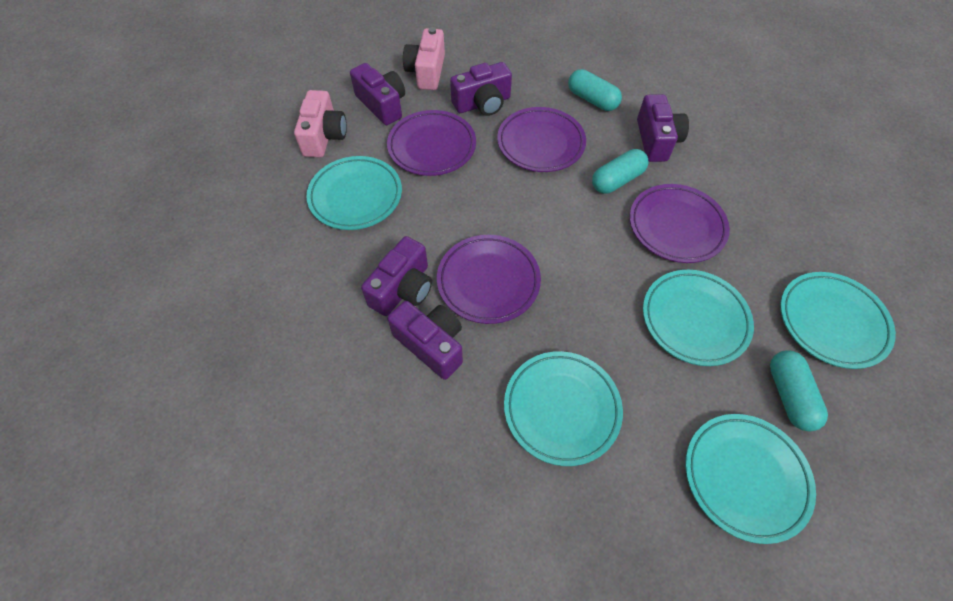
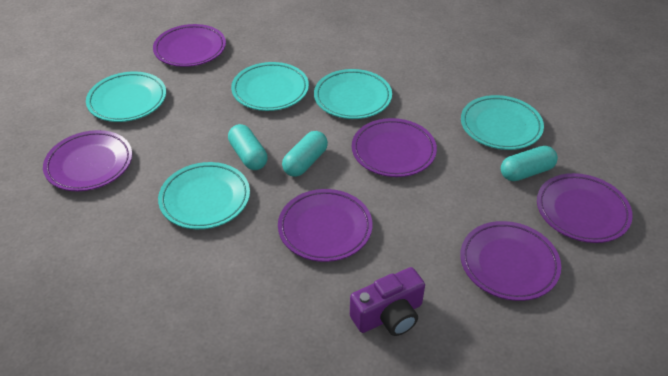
pink camera: 2 -> 0
purple camera: 5 -> 1
purple plate: 4 -> 6

